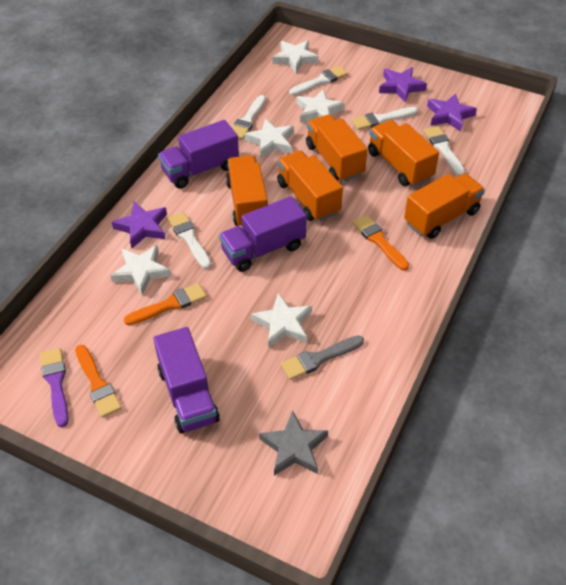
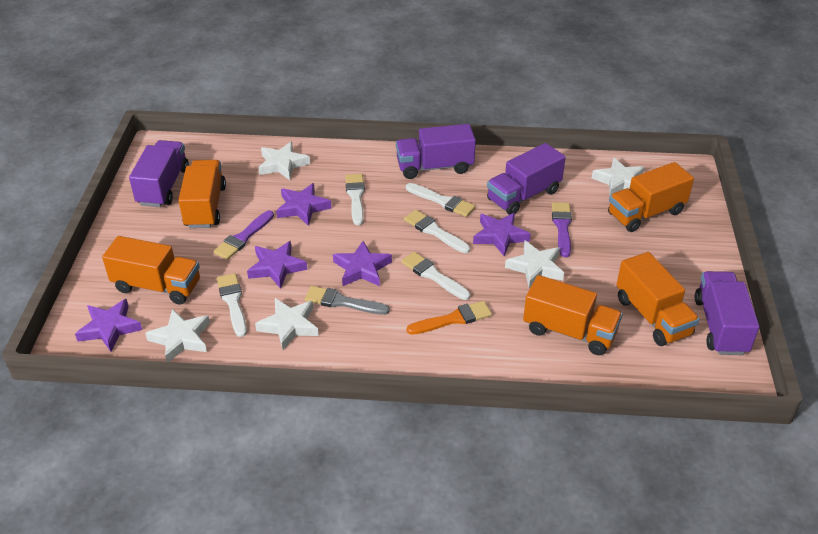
grey star: 1 -> 0
orange brush: 3 -> 1
purple brush: 1 -> 2
purple star: 3 -> 5
purple truck: 3 -> 4

